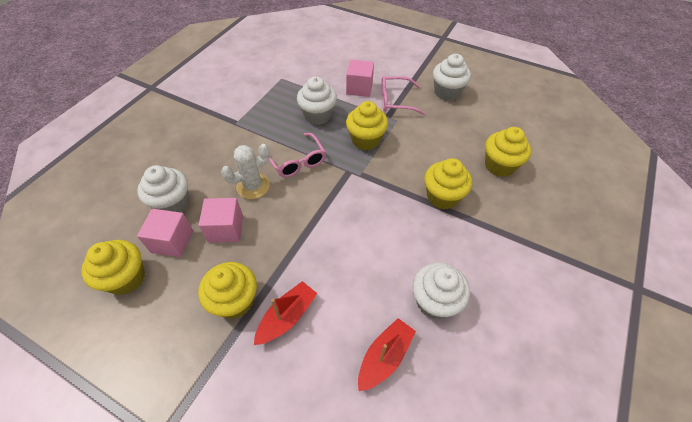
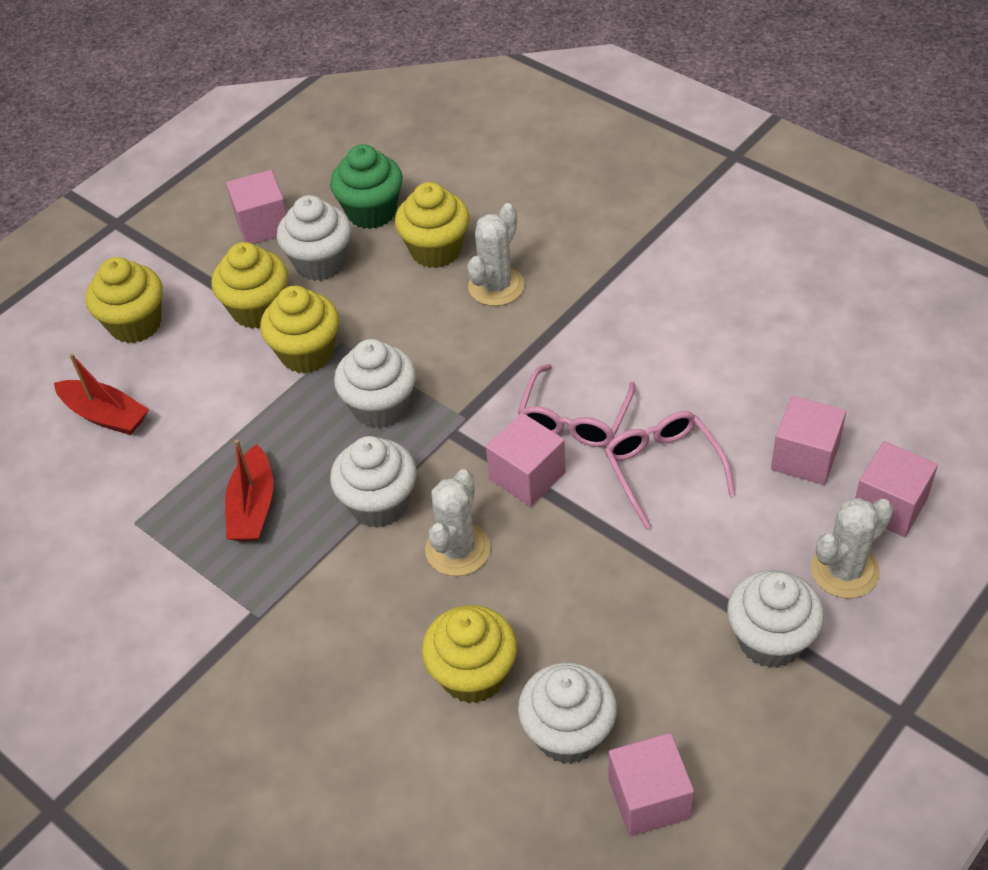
green cupcake: 0 -> 1
pink cube: 3 -> 5
white cactus: 1 -> 3
white cupcake: 4 -> 5

